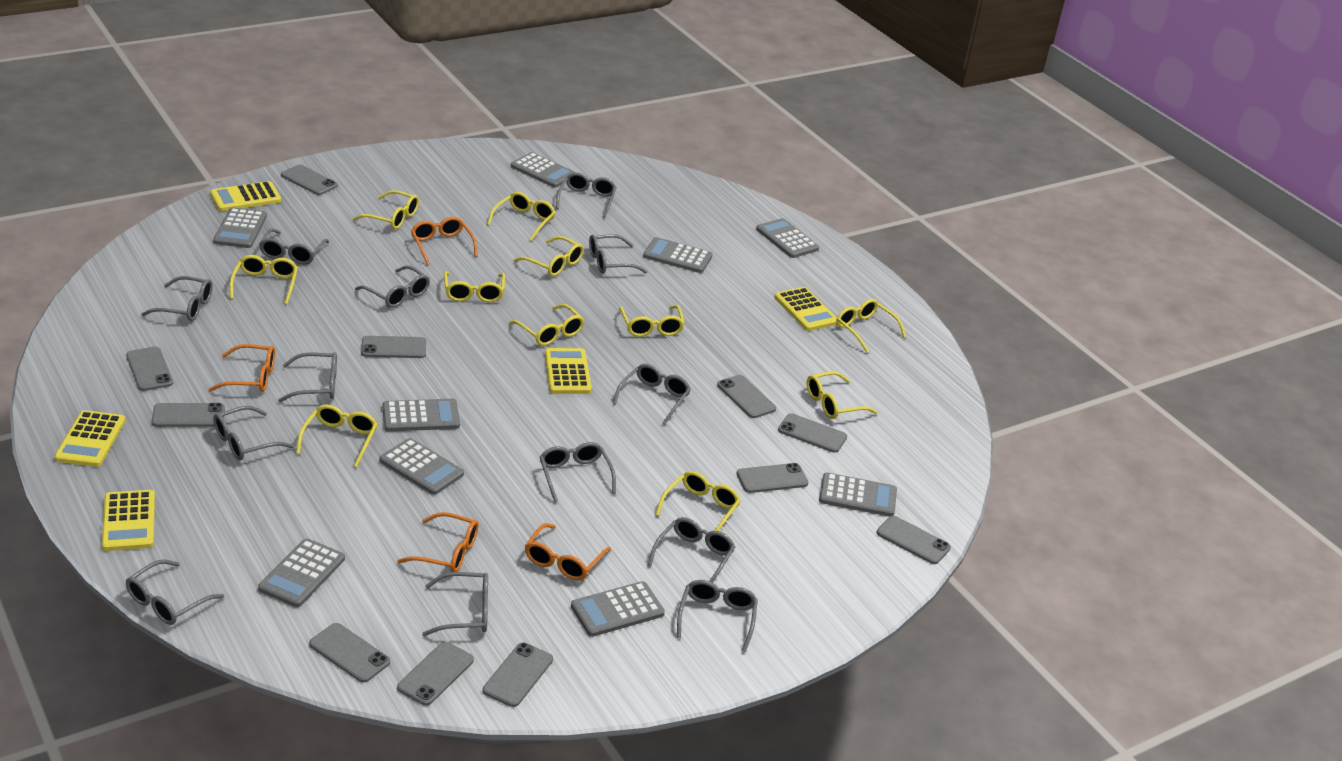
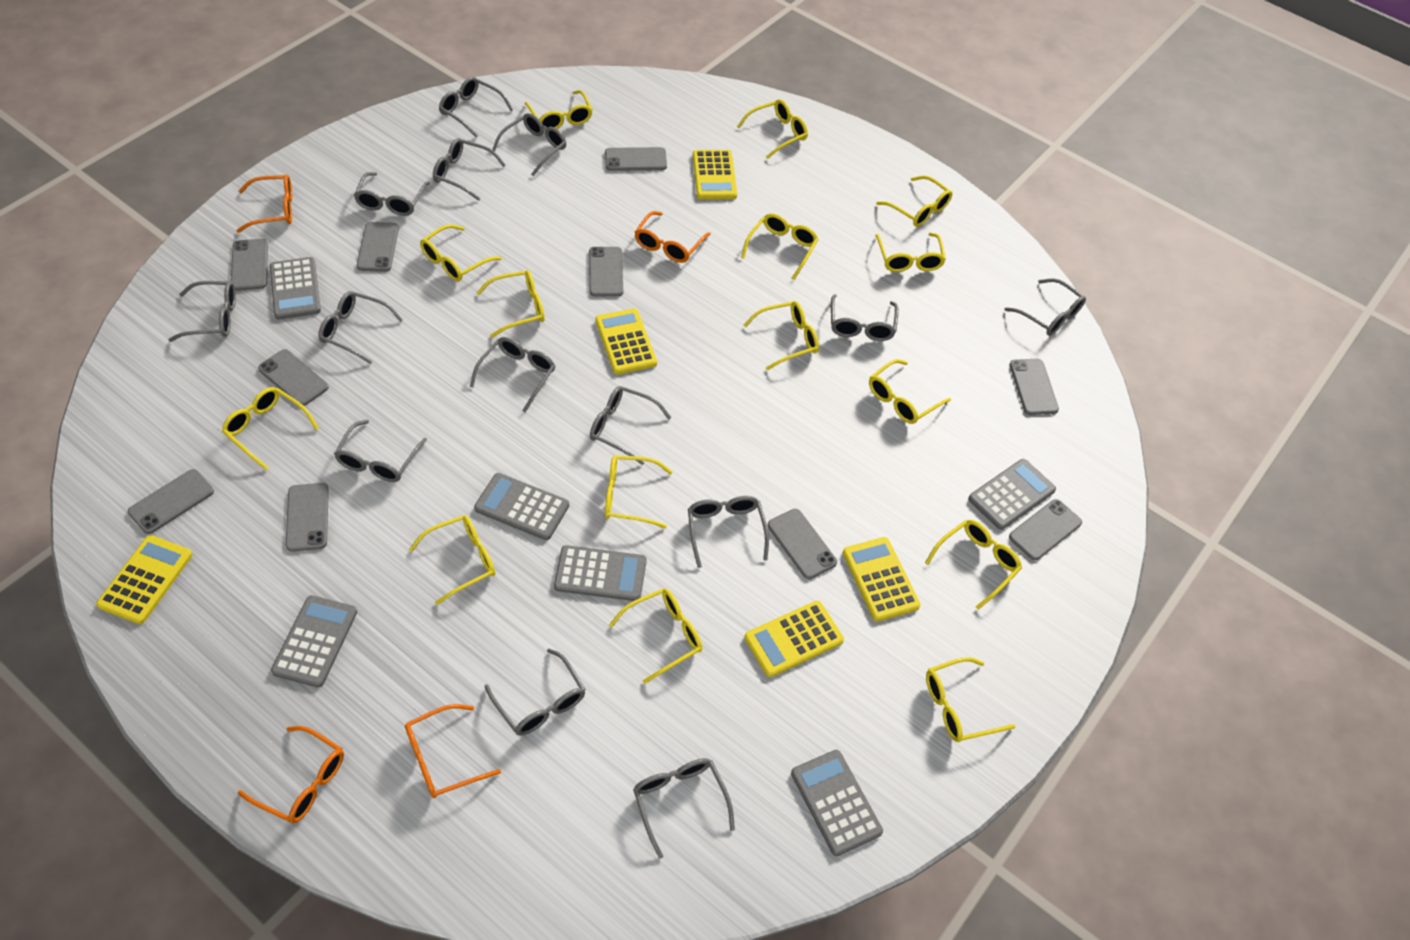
grey calculator: 9 -> 6
grey glasses: 13 -> 14
grey phone: 11 -> 10
yellow glasses: 11 -> 15

